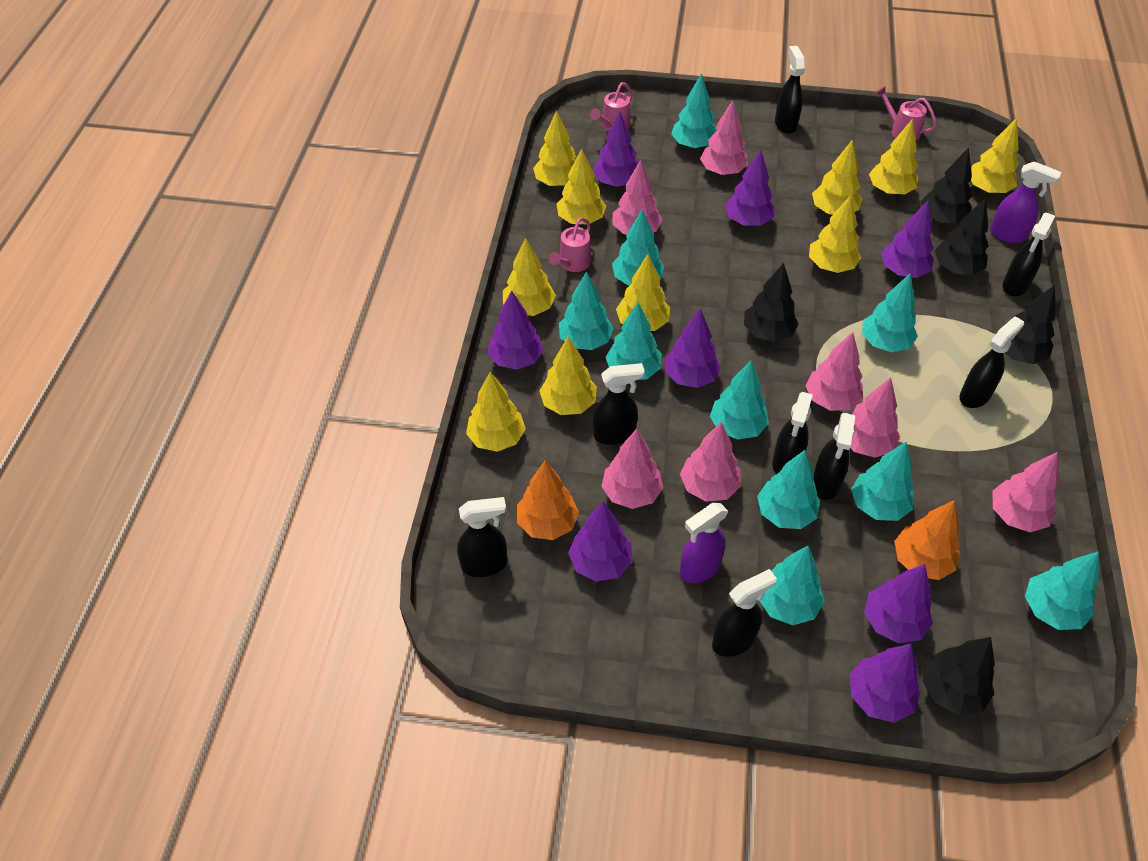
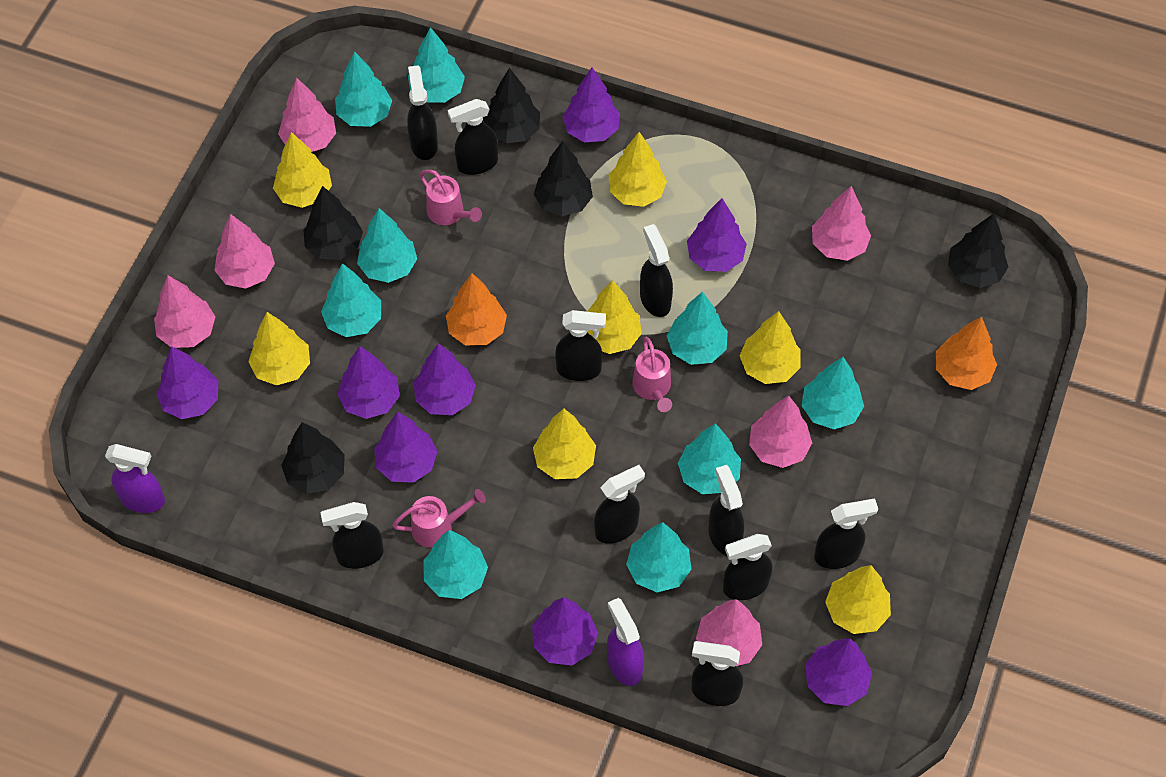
black spray bottle: 8 -> 10
pink tree: 7 -> 6
turquoise tree: 10 -> 9
yellow tree: 10 -> 7

